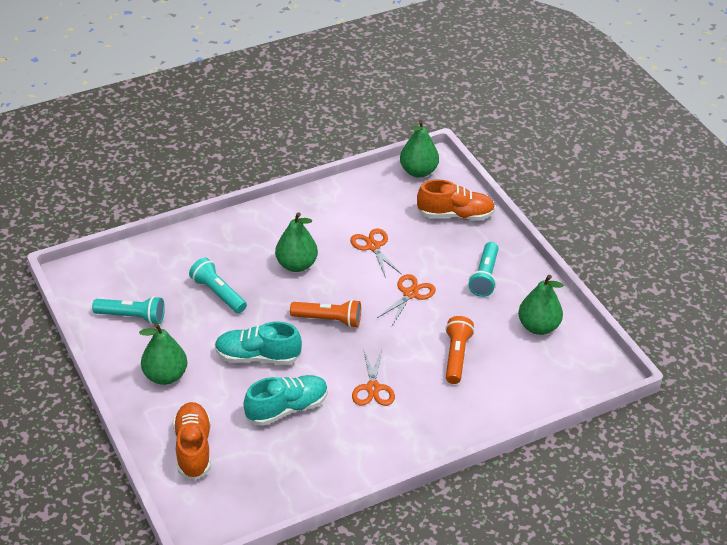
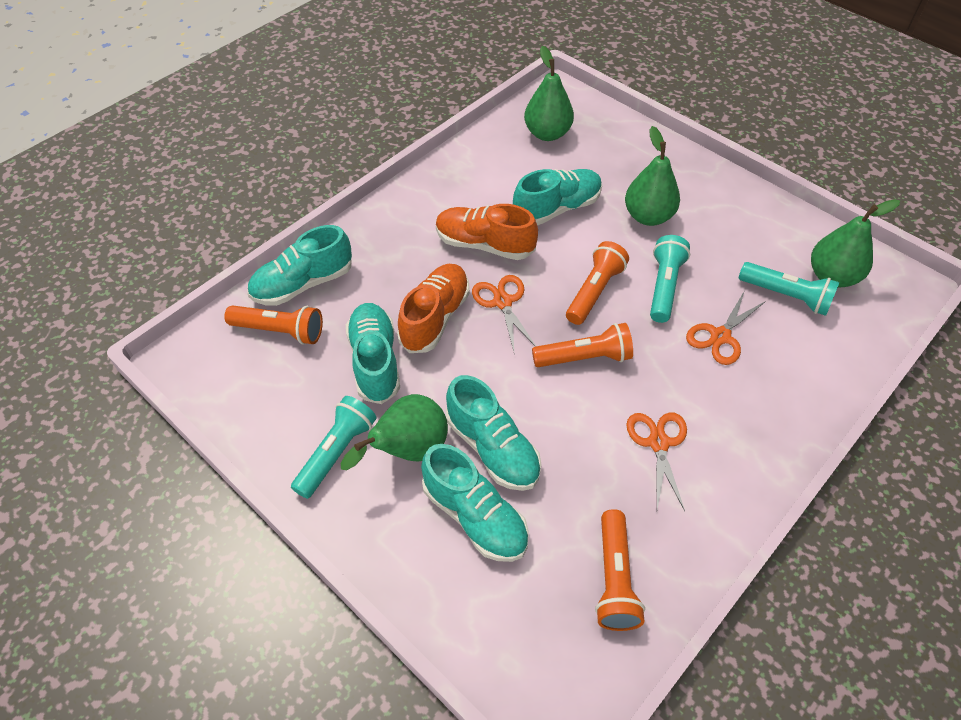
orange flashlight: 2 -> 4
turquoise shoe: 2 -> 5

